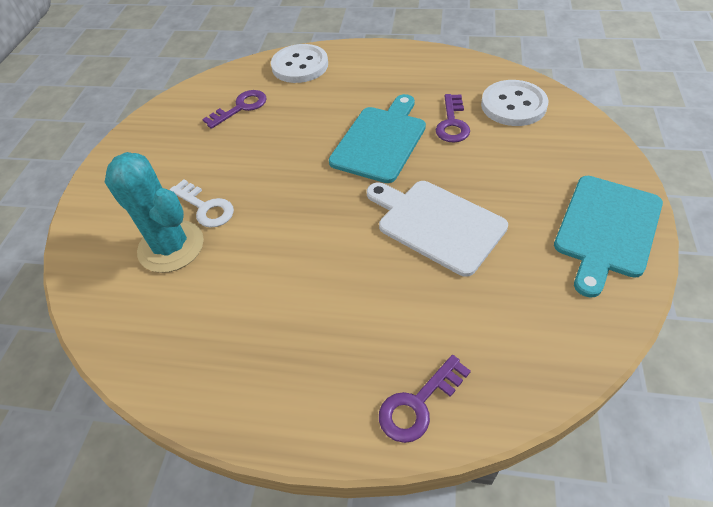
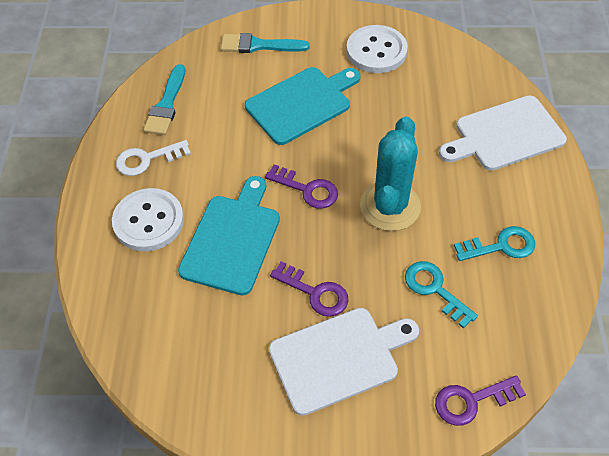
turquoise brush: 0 -> 2
turquoise key: 0 -> 2
white cutting board: 1 -> 2

